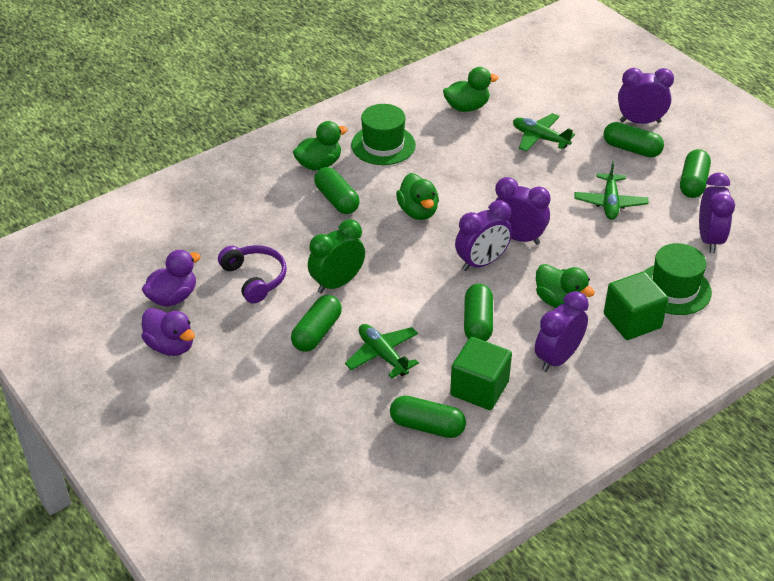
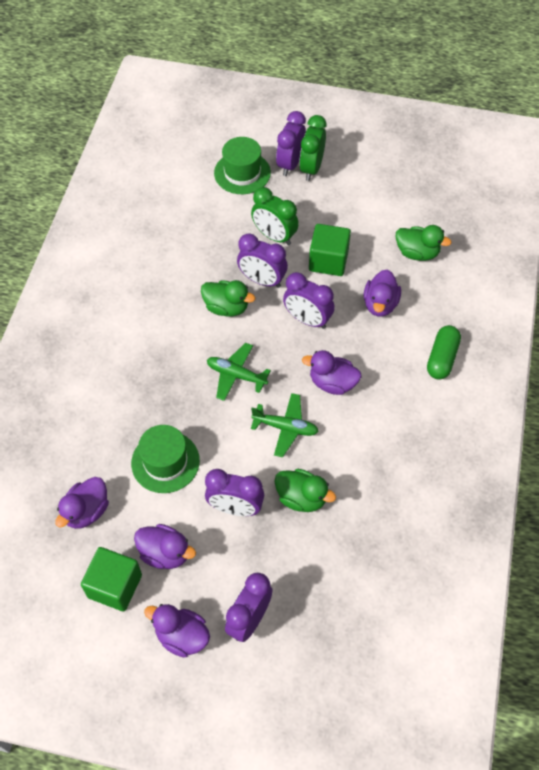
green capsule: 6 -> 1
green clock: 1 -> 2
green duck: 4 -> 3
green plane: 3 -> 2
purple duck: 2 -> 5
purple headphones: 1 -> 0

